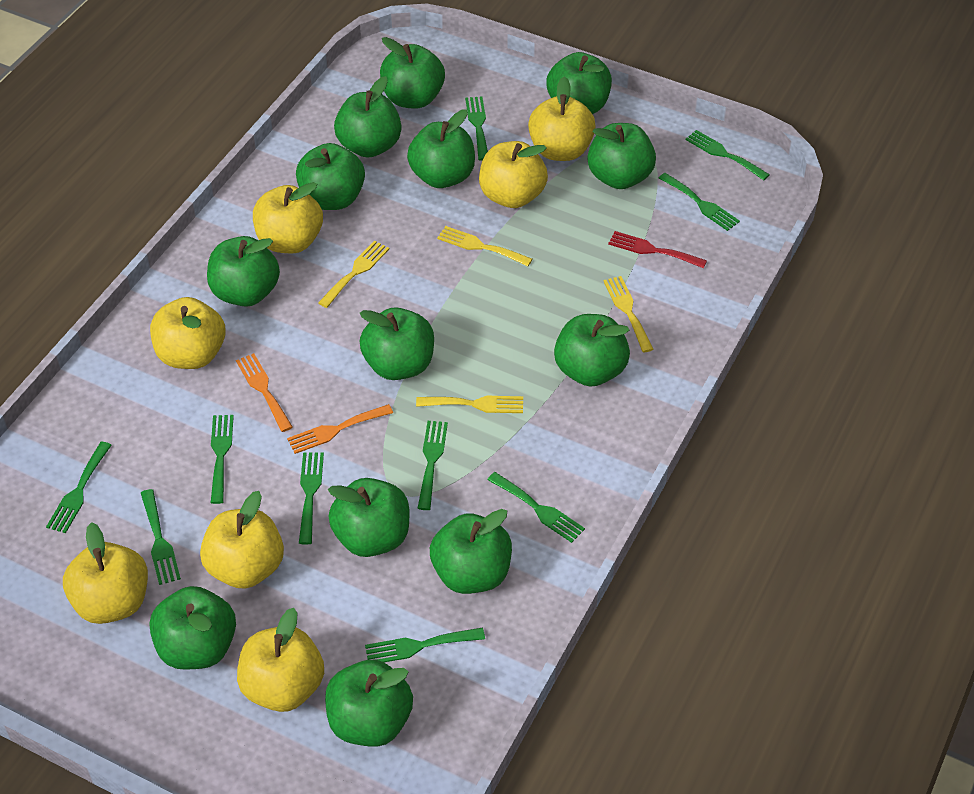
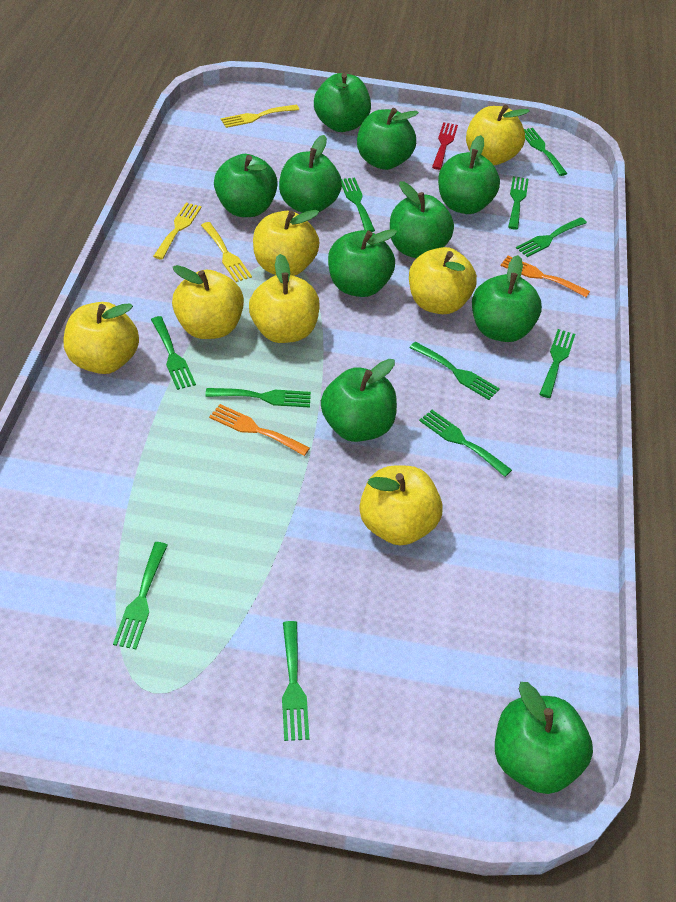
green apple: 13 -> 10
green fork: 10 -> 11
yellow fork: 4 -> 3

